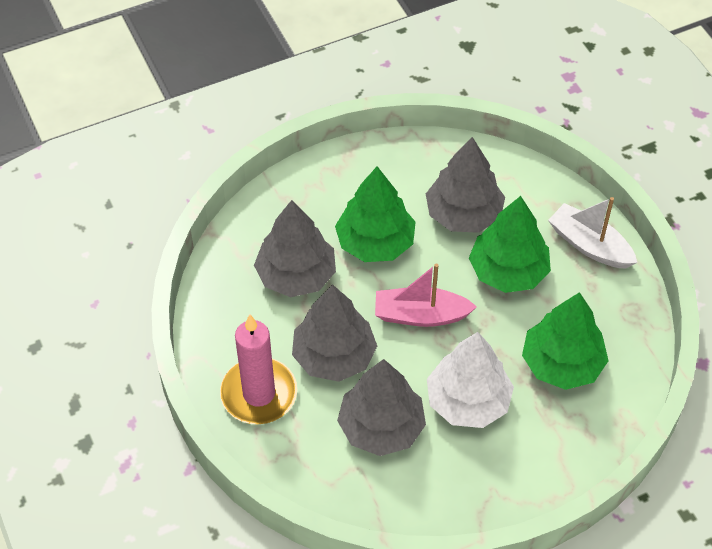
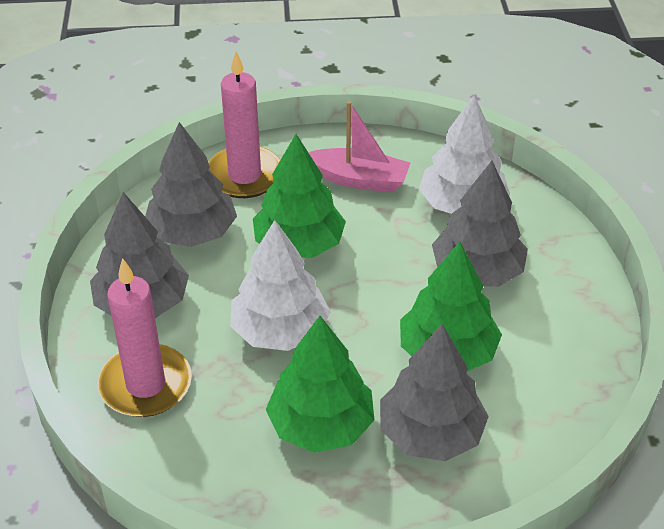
pink candle: 1 -> 2
white boat: 1 -> 0
white tree: 1 -> 2

